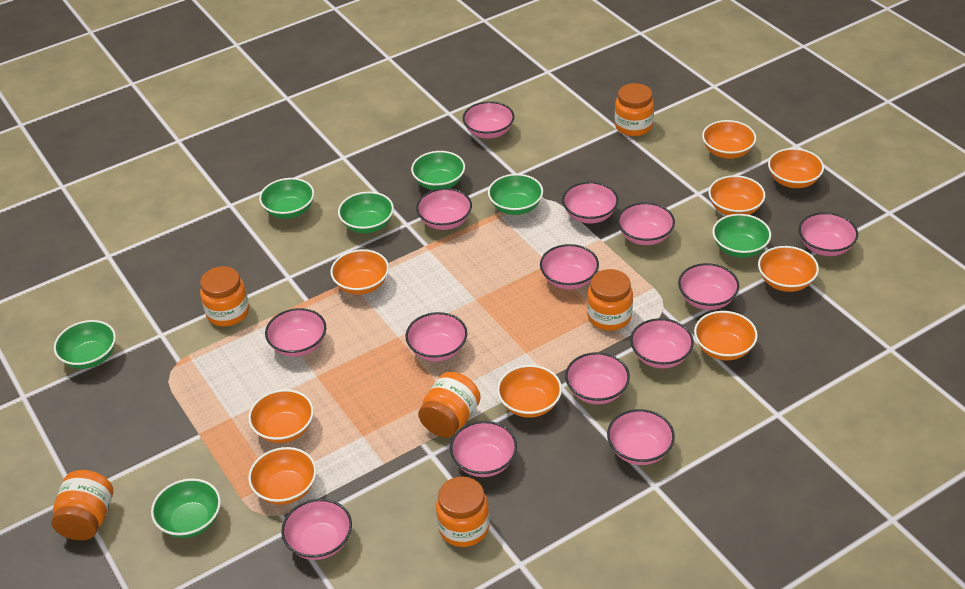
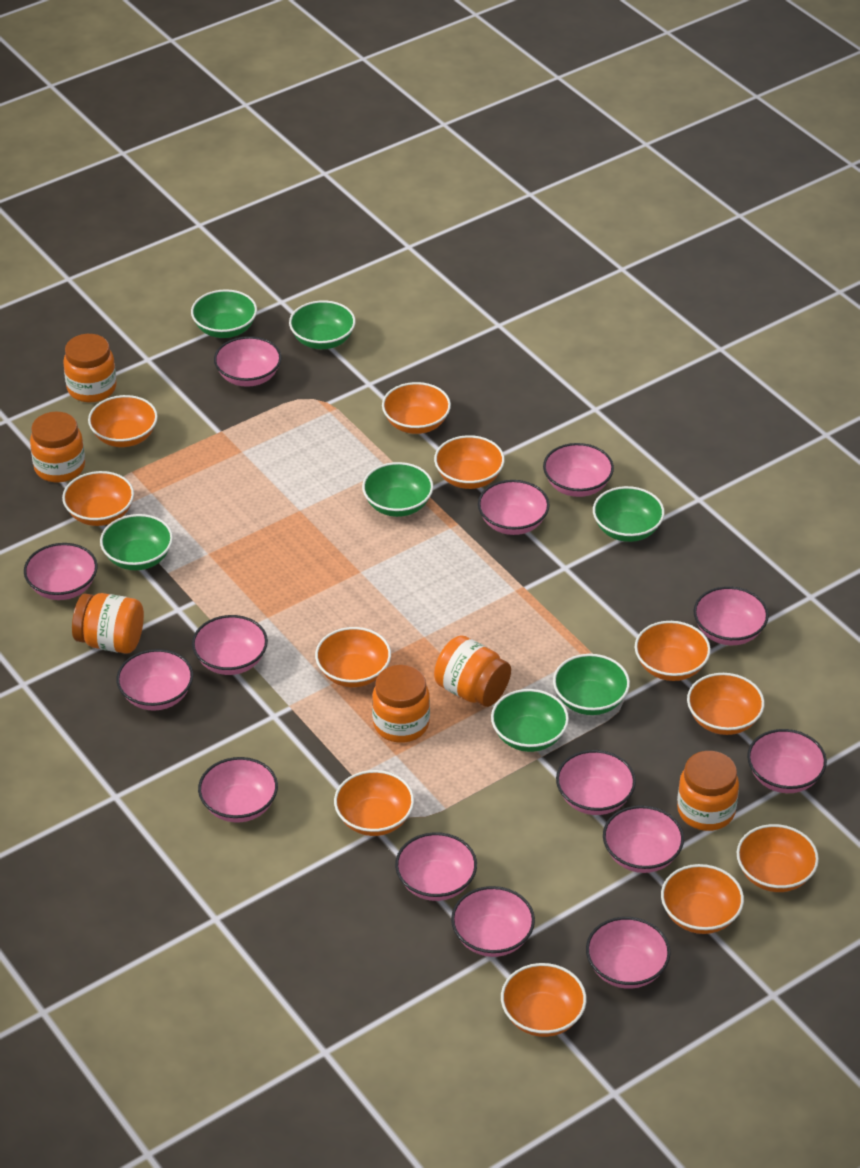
orange bowl: 9 -> 11

